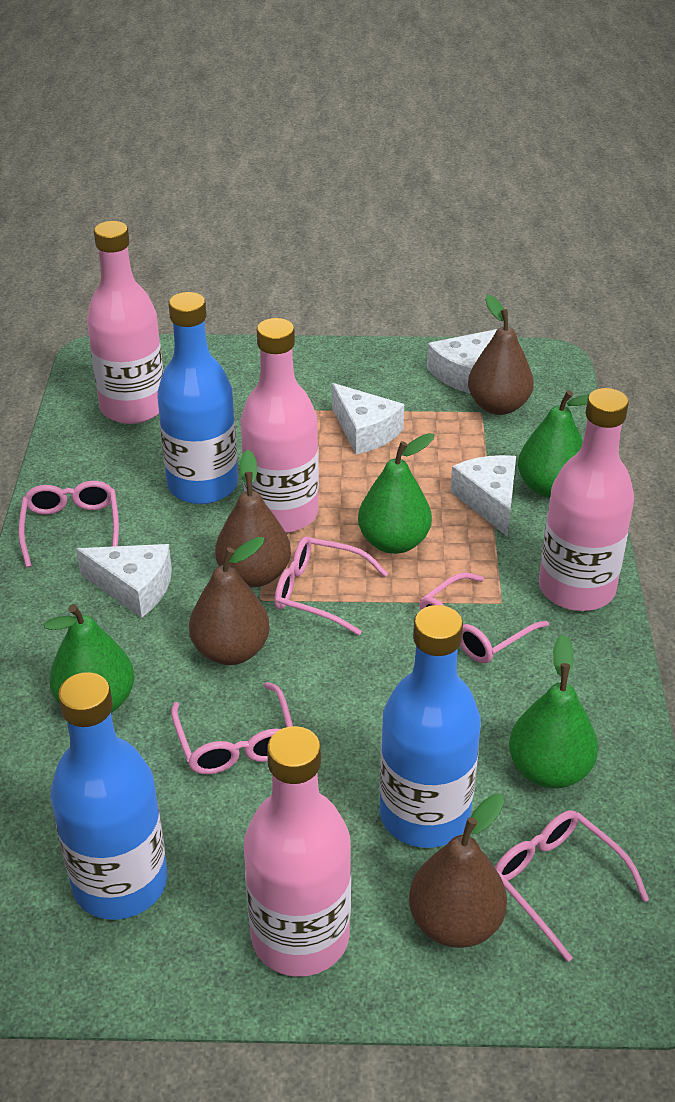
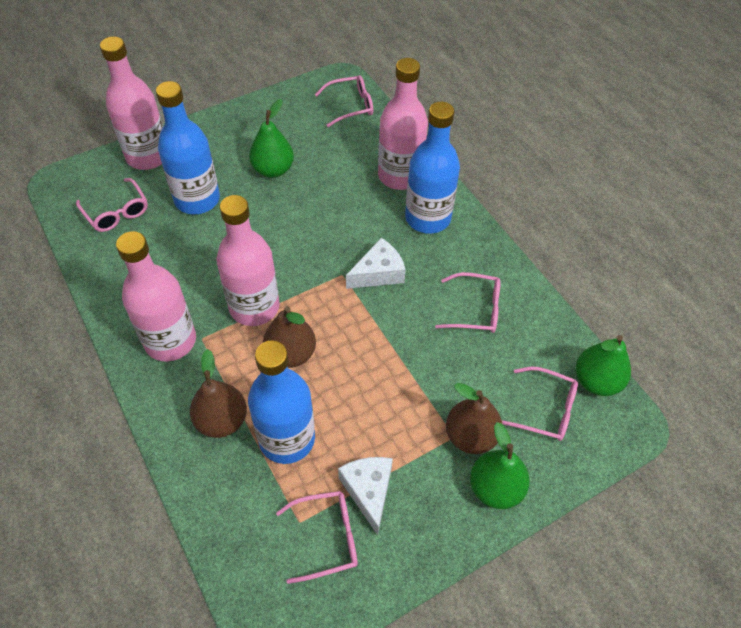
brown pear: 4 -> 3
green pear: 4 -> 3
white cheese: 4 -> 2

